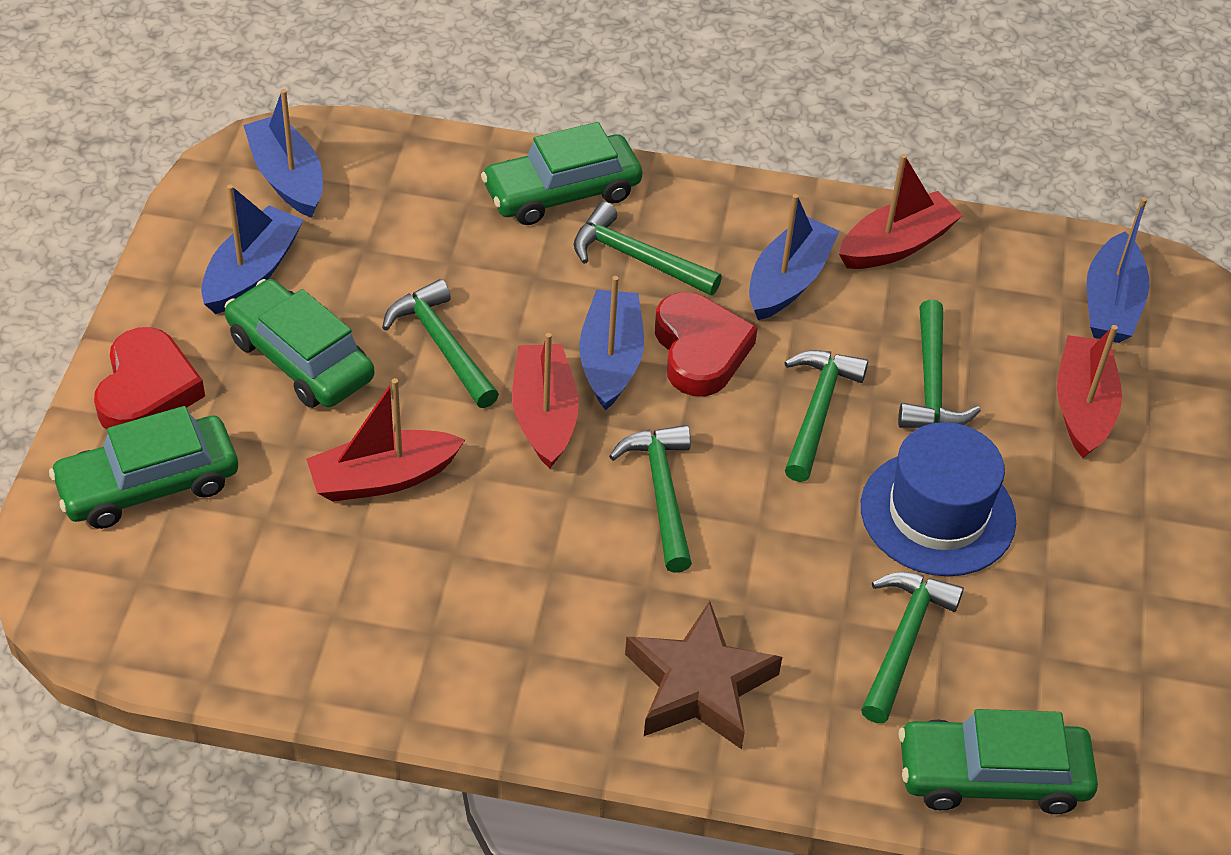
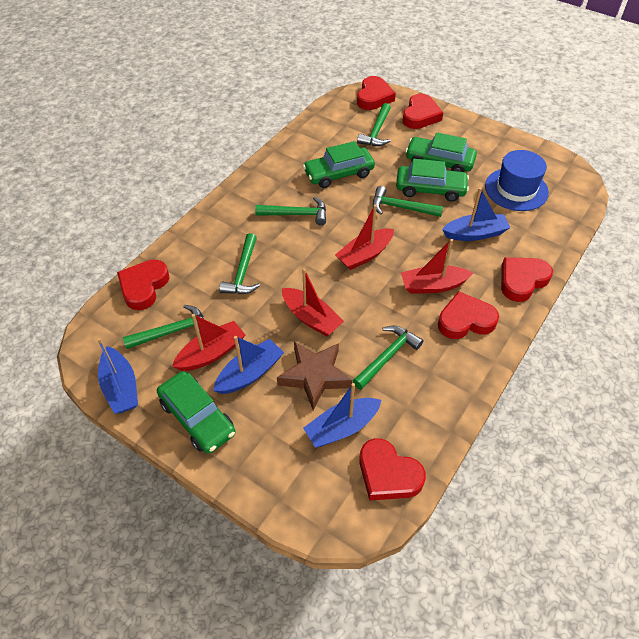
blue boat: 5 -> 4
red heart: 2 -> 6

